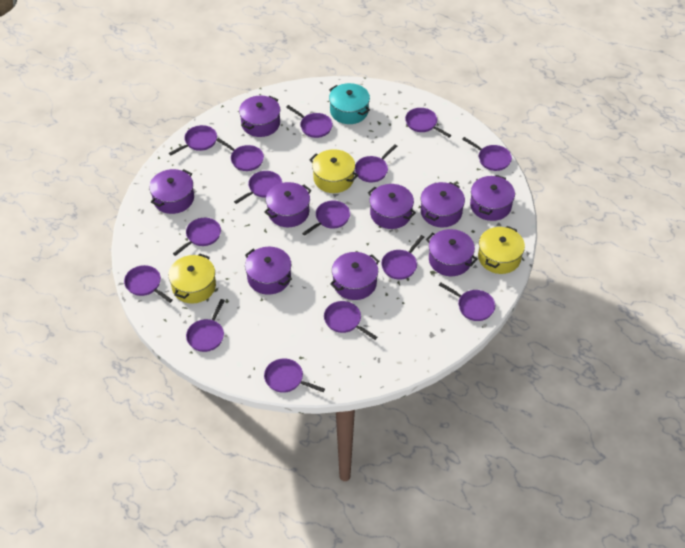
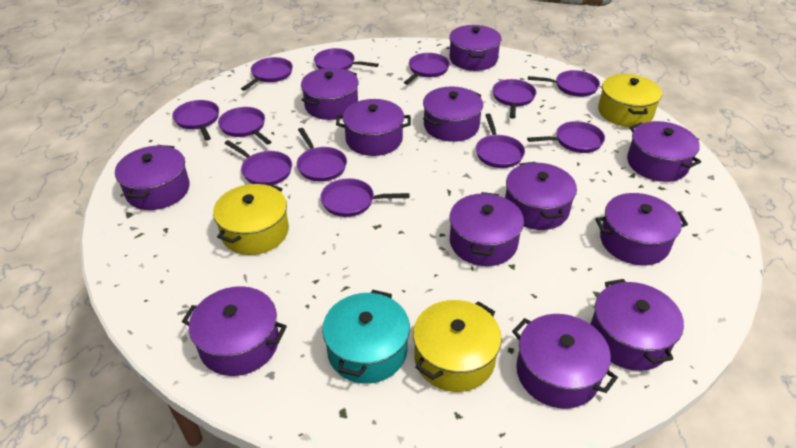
purple pan: 15 -> 12
purple pot: 9 -> 12

